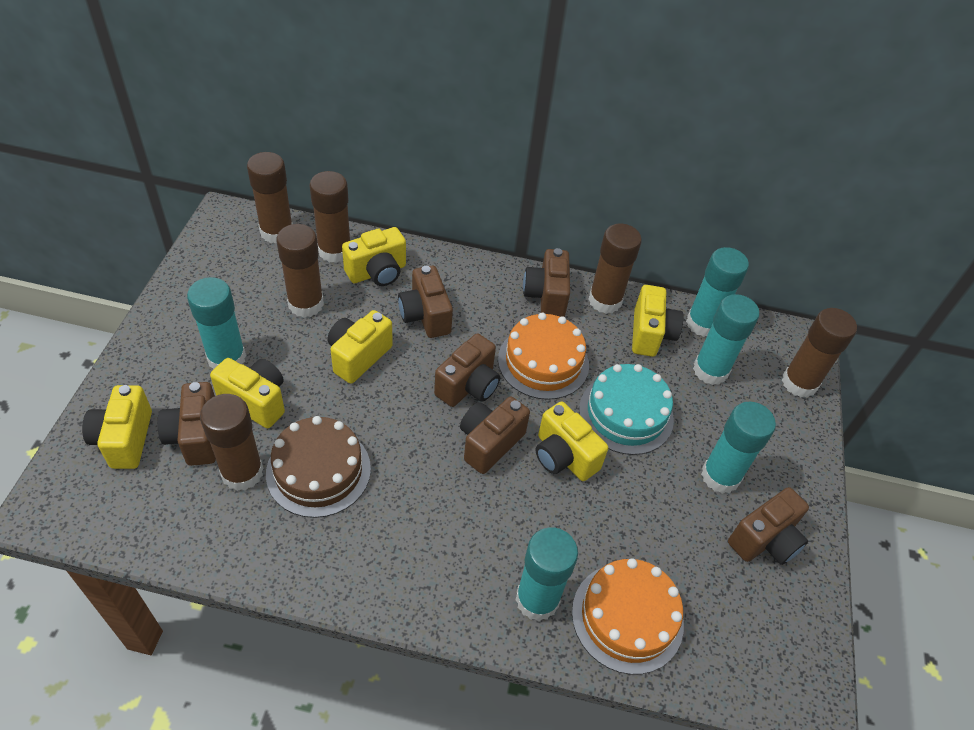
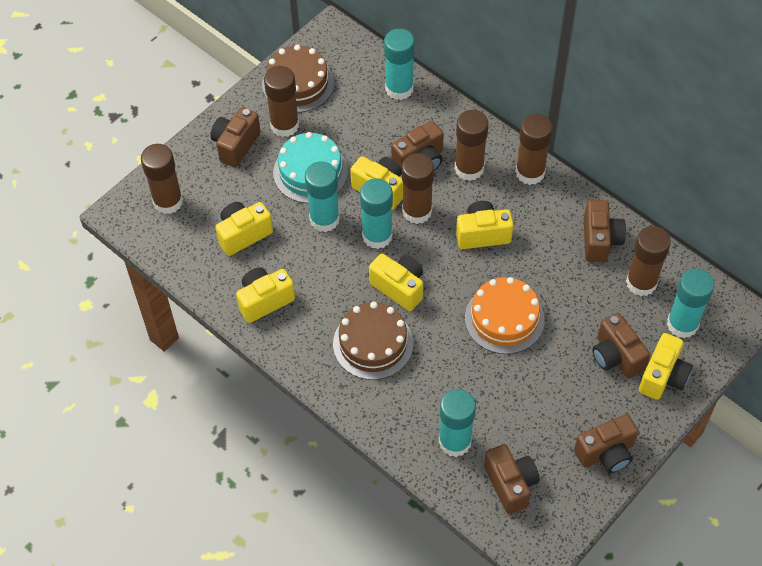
brown cake: 1 -> 2
orange cake: 2 -> 1

